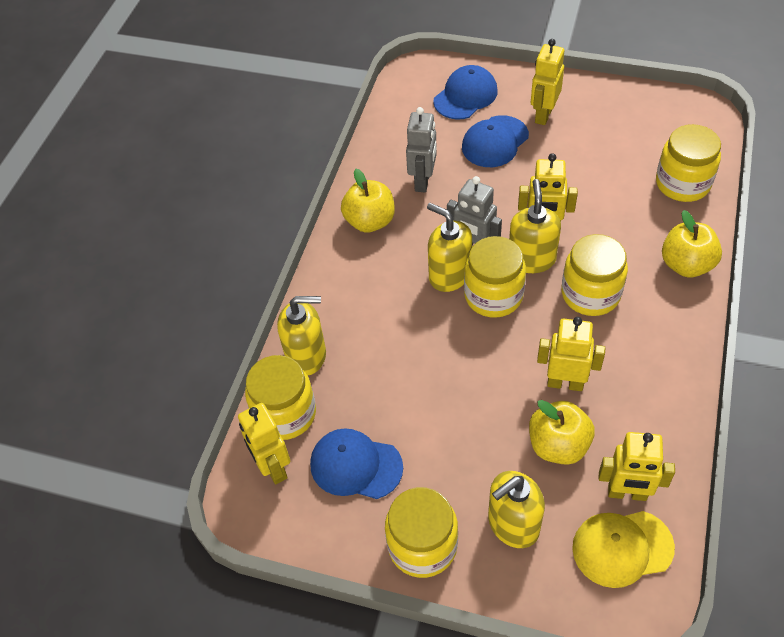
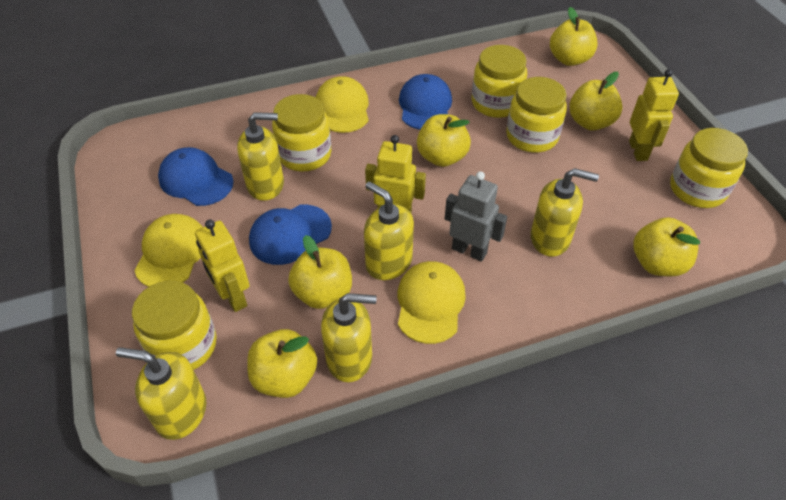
grey robot: 2 -> 1
yellow apple: 3 -> 6
yellow cap: 1 -> 3
yellow robot: 5 -> 3
yellow soap dispenser: 4 -> 5

